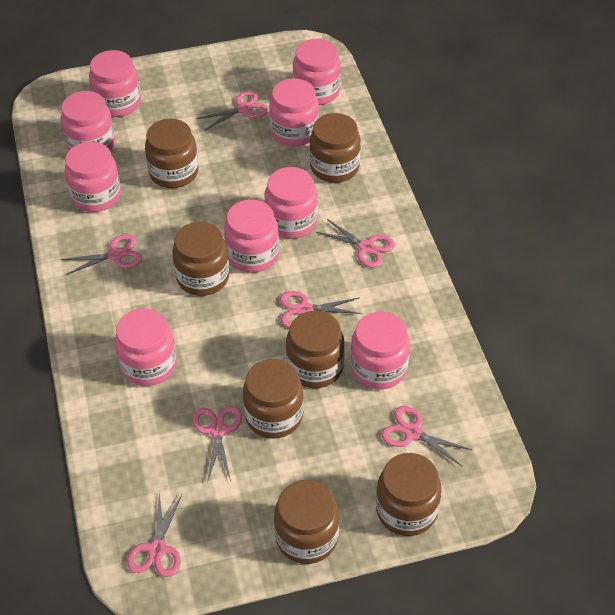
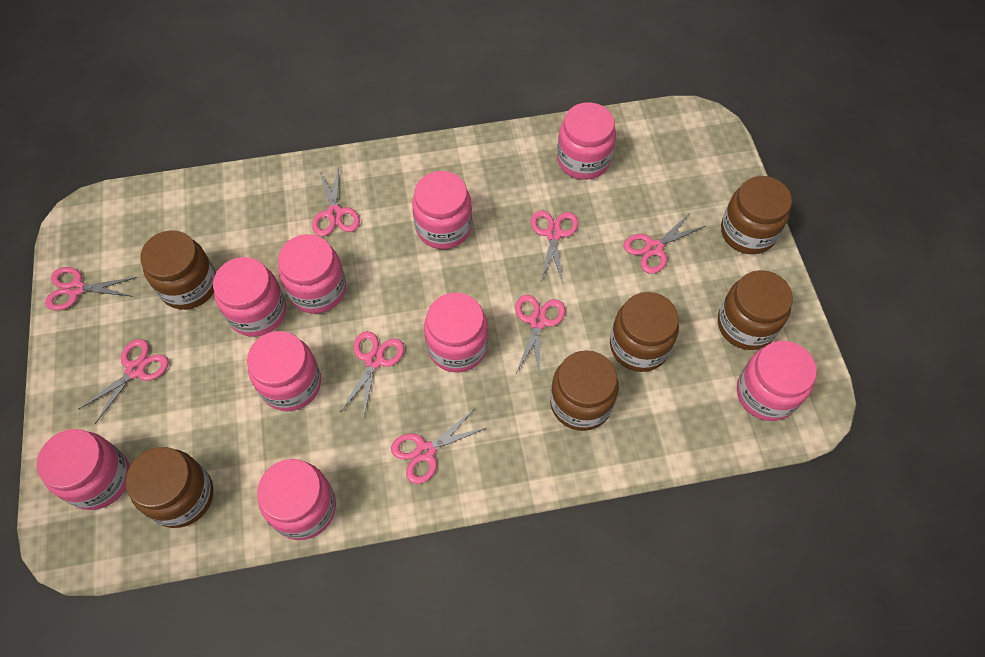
brown jar: 7 -> 6
pink scissors: 7 -> 8

